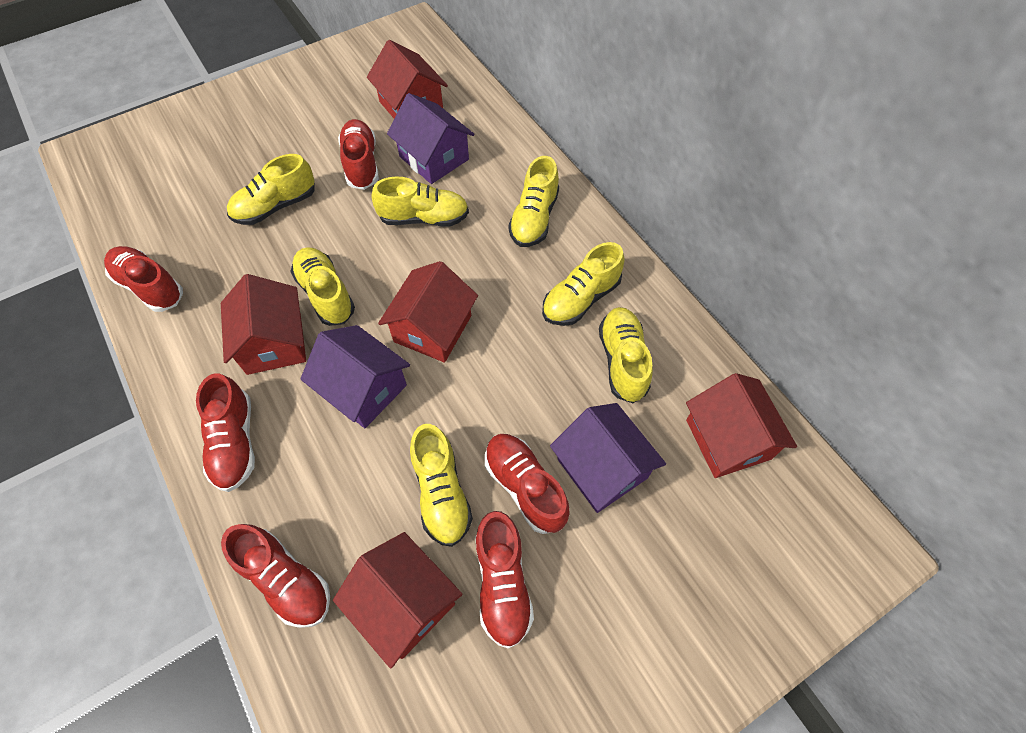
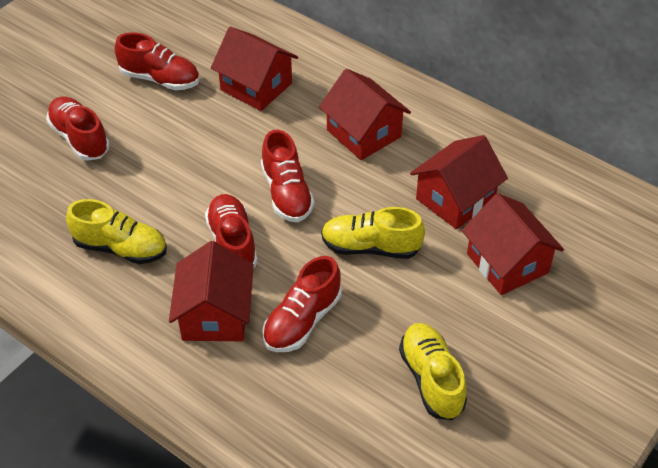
purple house: 3 -> 0
red shoe: 6 -> 5
yellow shoe: 7 -> 3

